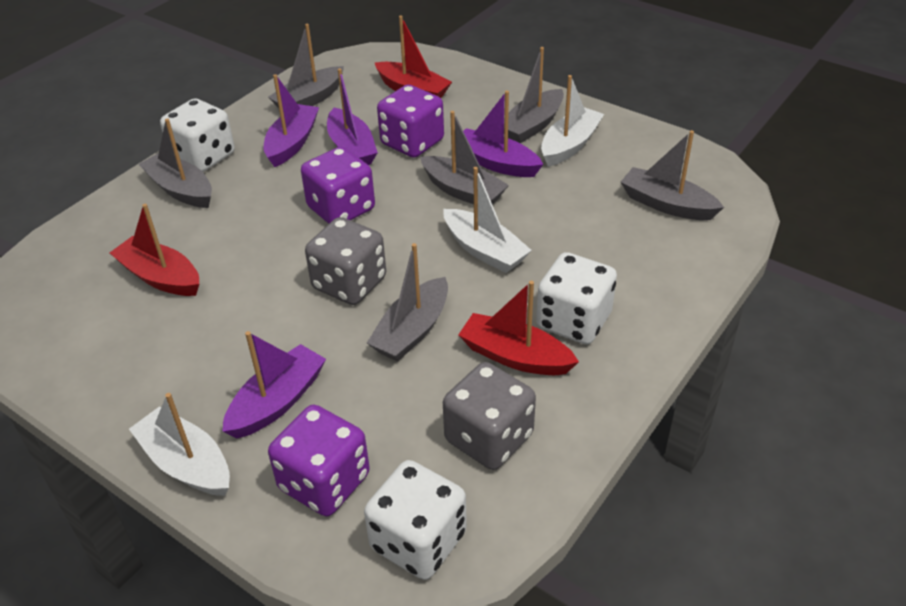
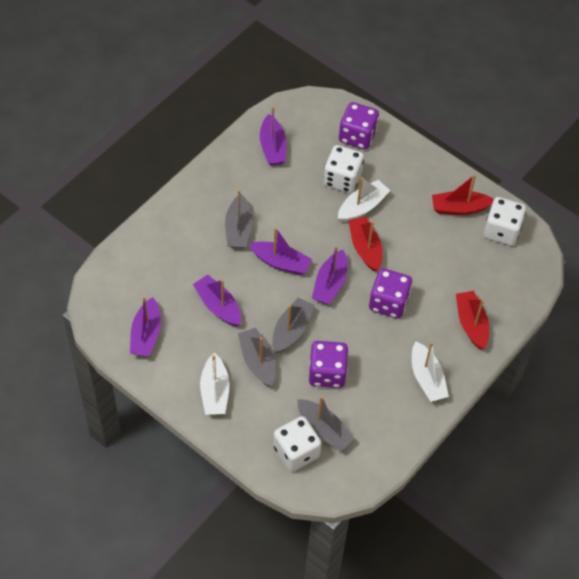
grey boat: 6 -> 4
grey dice: 2 -> 0
purple boat: 4 -> 5

